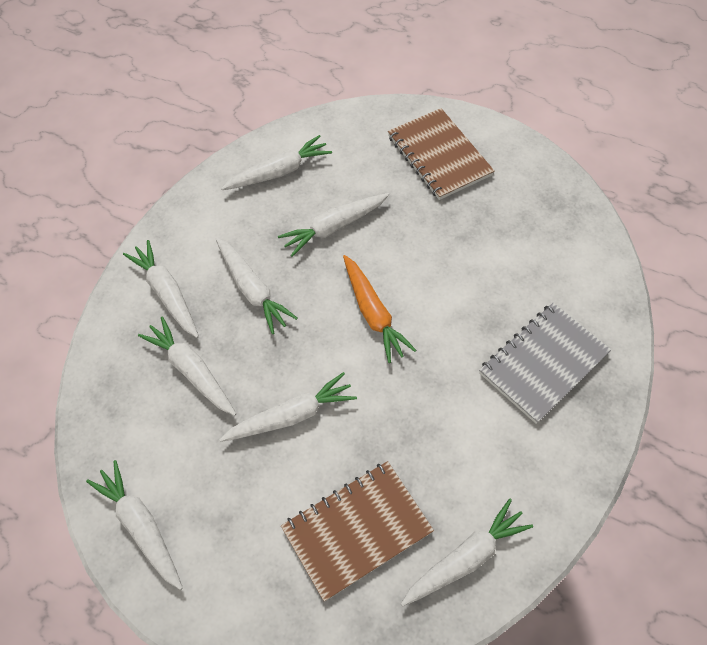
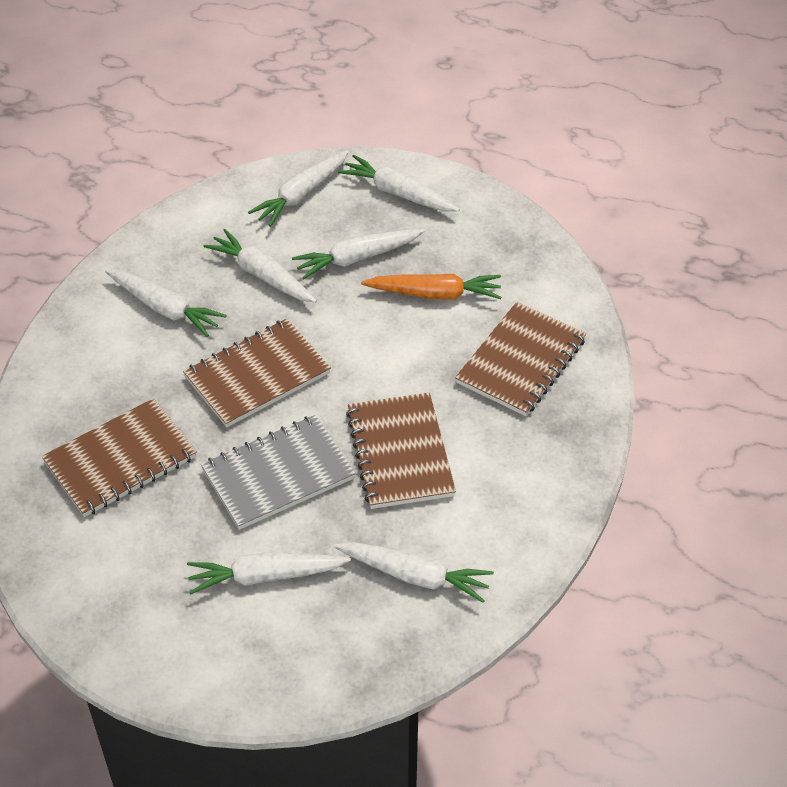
brown notebook: 2 -> 4
white carrot: 8 -> 7

